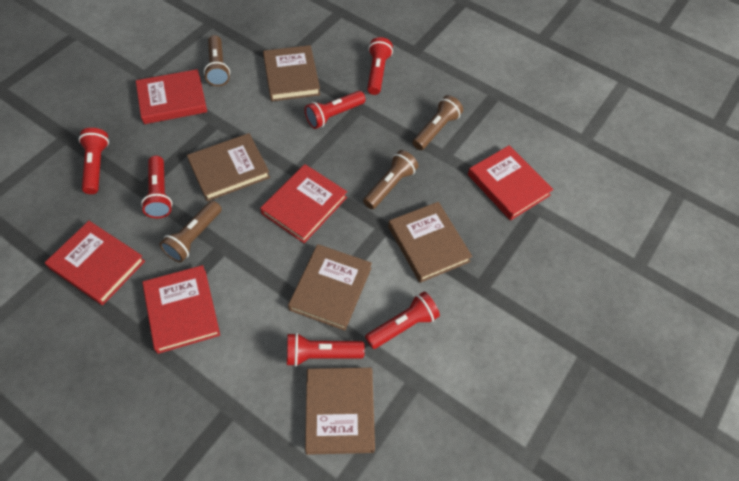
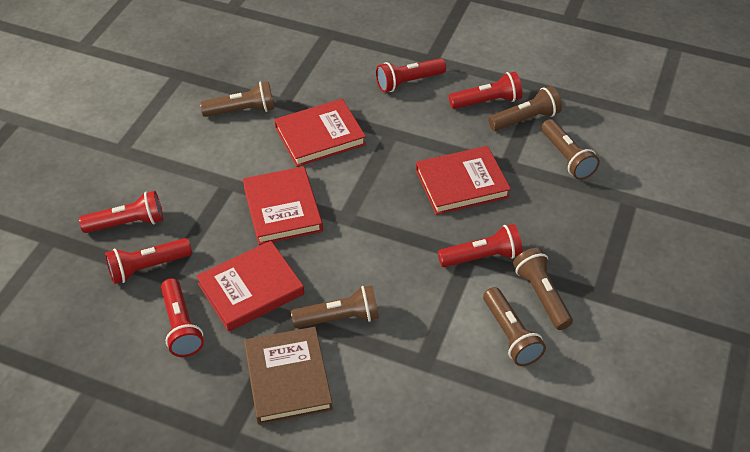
brown book: 5 -> 1
brown flashlight: 4 -> 6
red book: 5 -> 4

